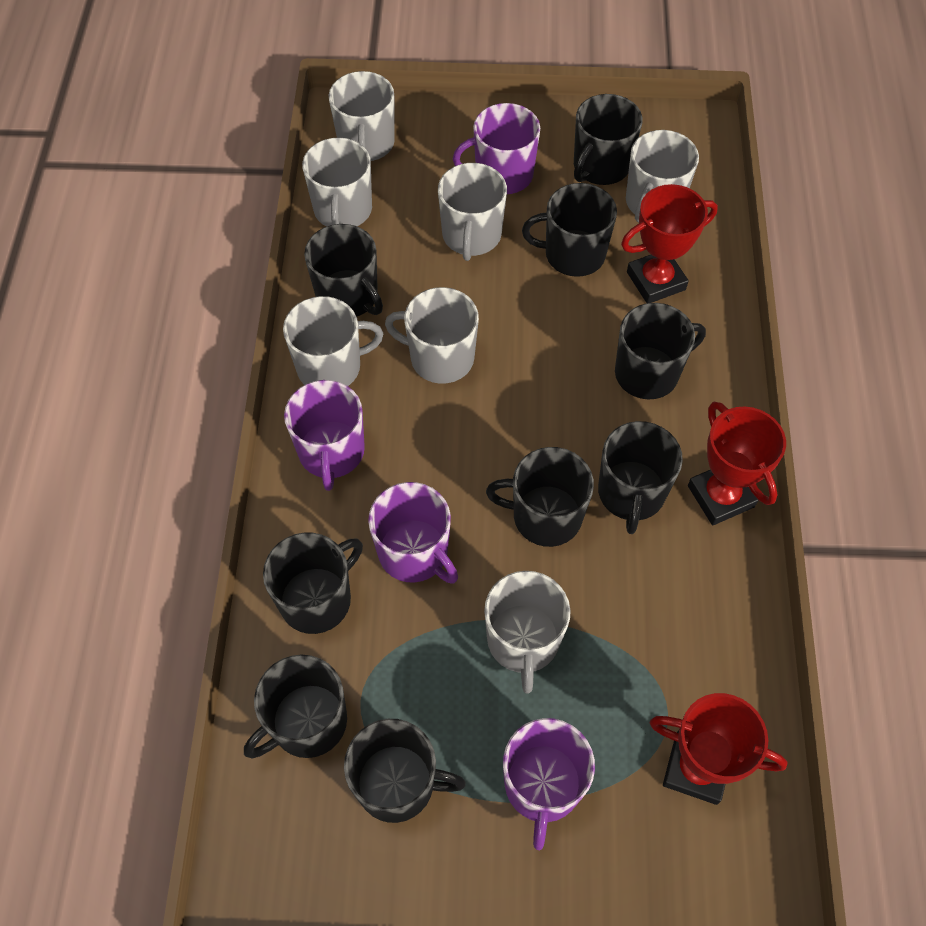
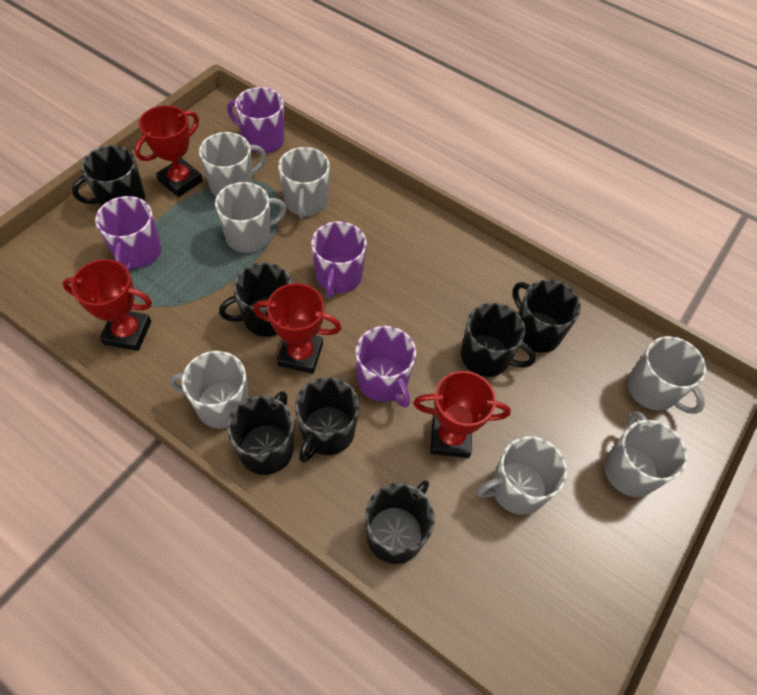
black mug: 9 -> 7
red trophy: 3 -> 4

